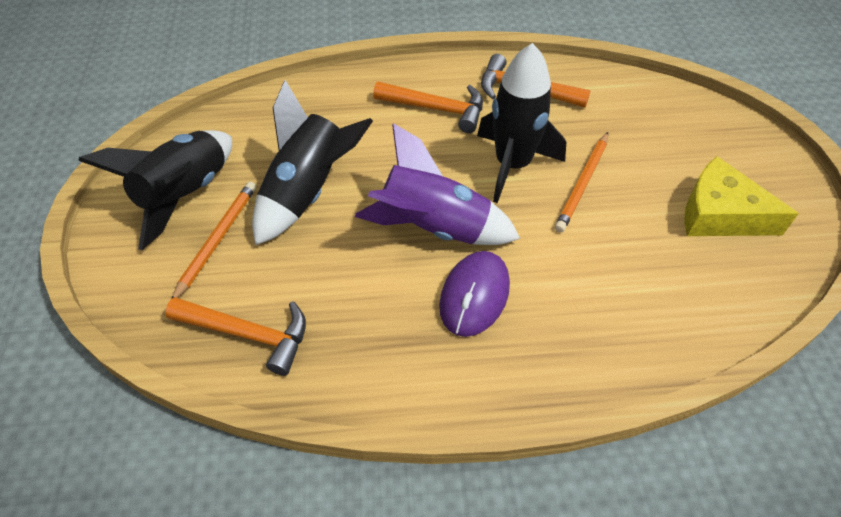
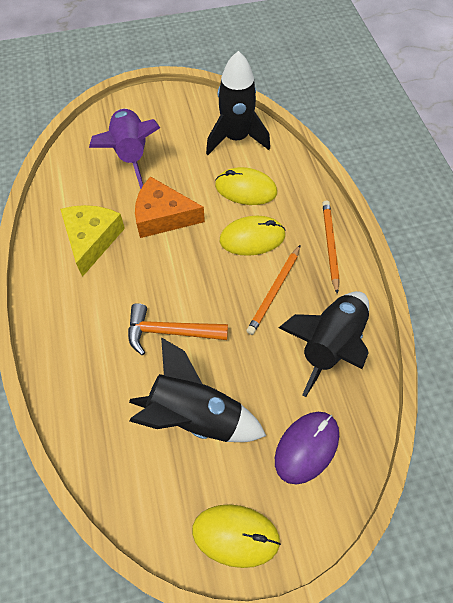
orange cheese: 0 -> 1
orange hammer: 3 -> 1
yellow mouse: 0 -> 3

